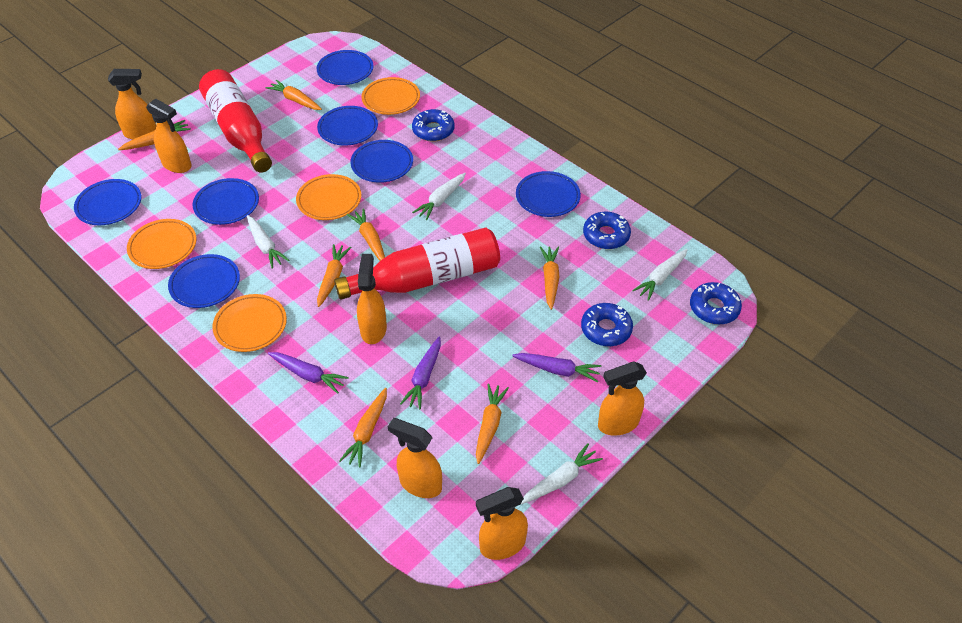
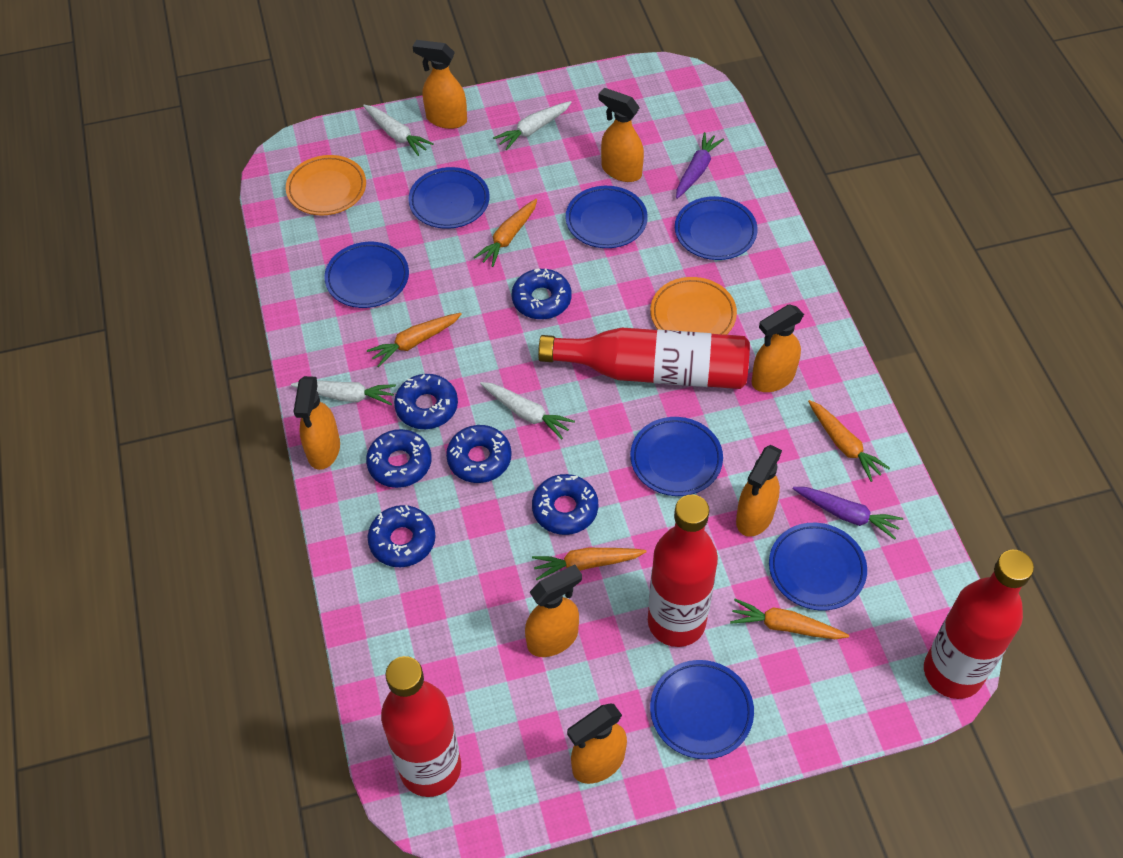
blue donut: 4 -> 6
orange carrot: 7 -> 5
orange plate: 4 -> 2
orange spray bottle: 6 -> 7
purple carrot: 3 -> 2
red bottle: 2 -> 4

